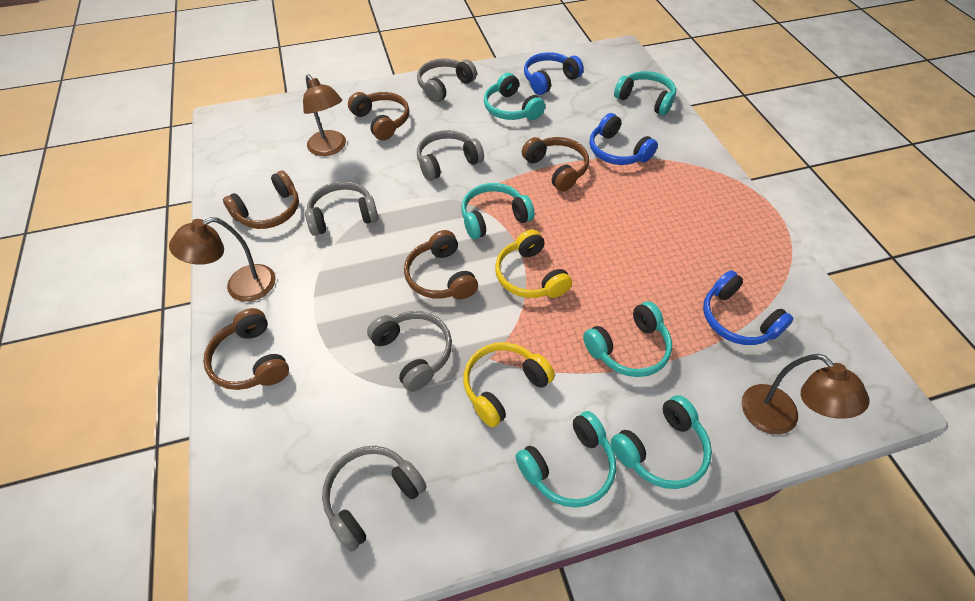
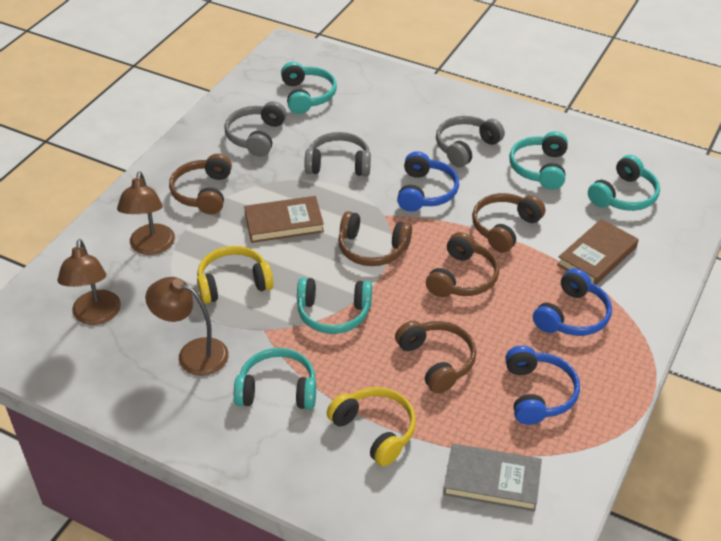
brown book: 0 -> 2
grey book: 0 -> 1
grey headphones: 5 -> 3
turquoise headphones: 6 -> 5

